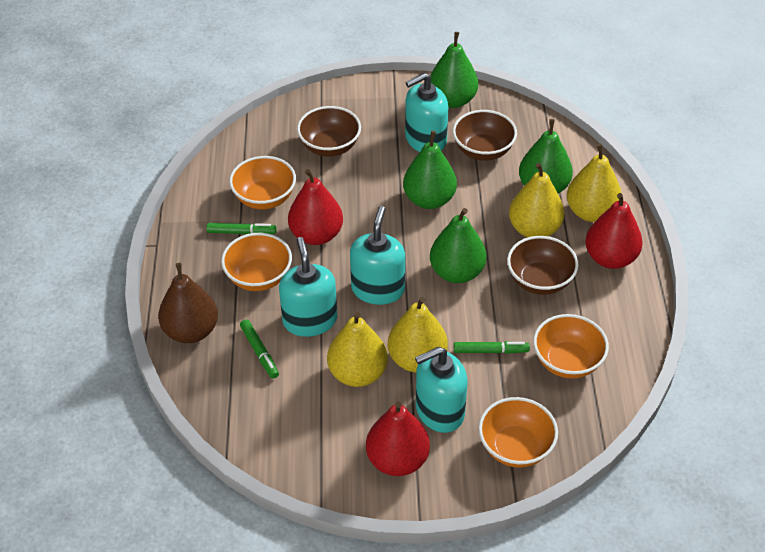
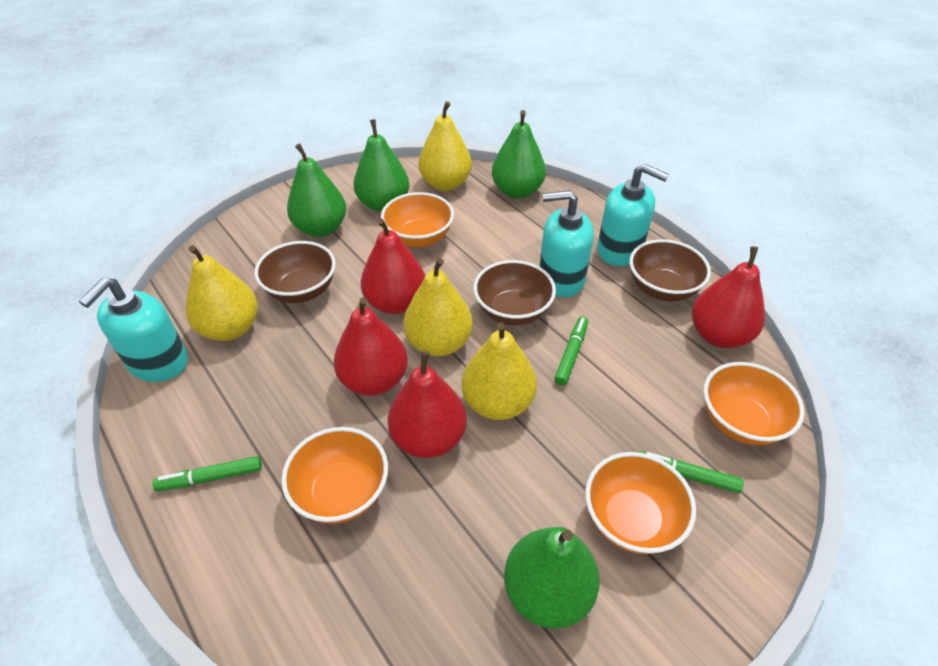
brown pear: 1 -> 0
red pear: 3 -> 4
turquoise soap dispenser: 4 -> 3

